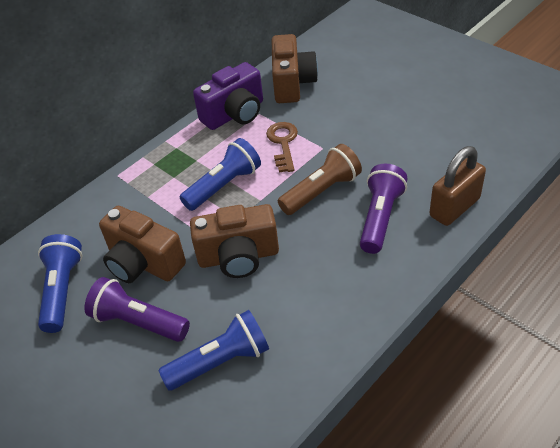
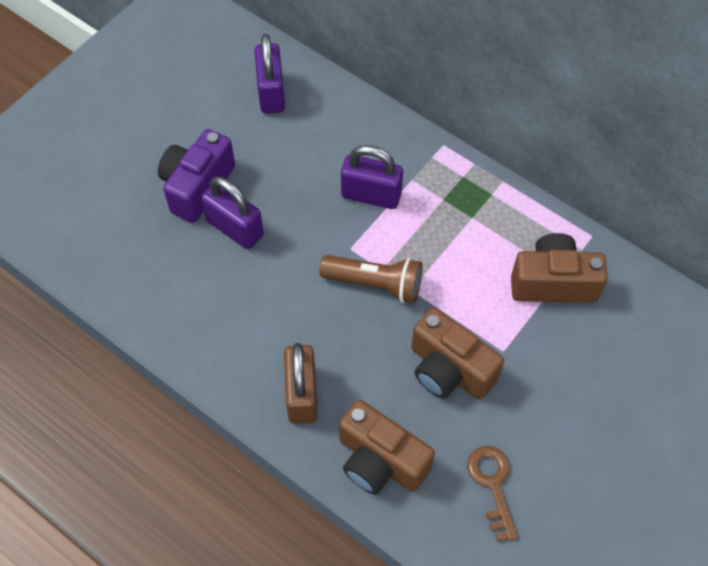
blue flashlight: 3 -> 0
purple flashlight: 2 -> 0
purple padlock: 0 -> 3

